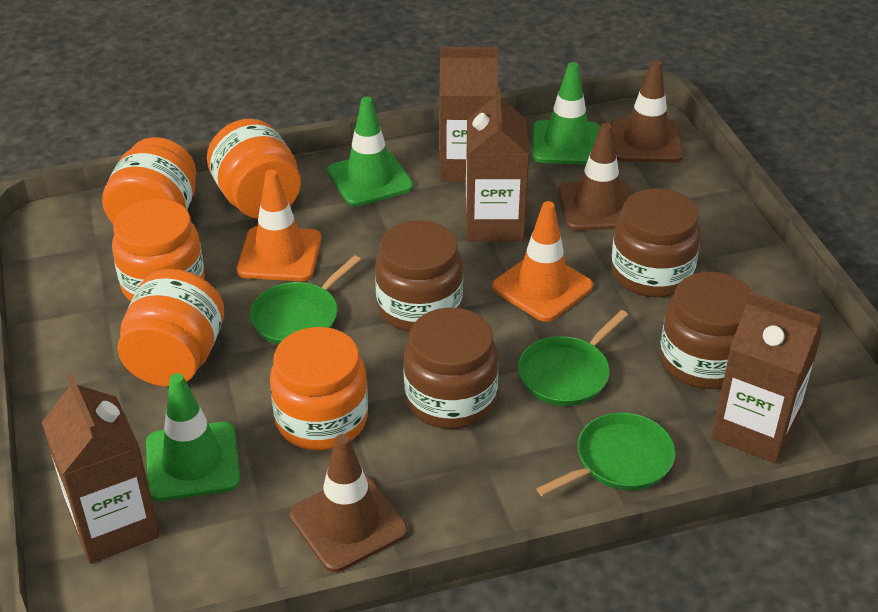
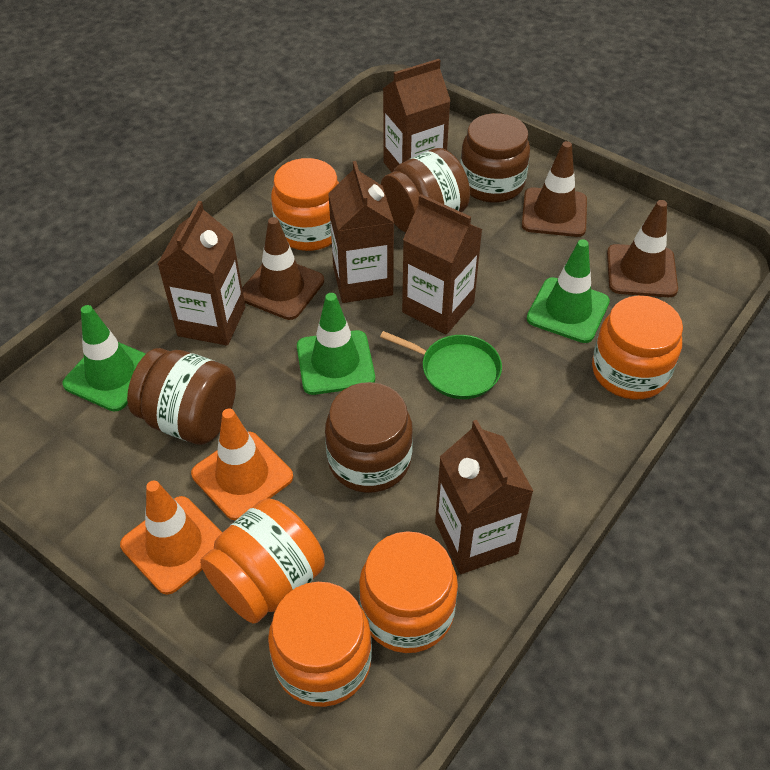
brown carton: 4 -> 5
green pan: 3 -> 1

